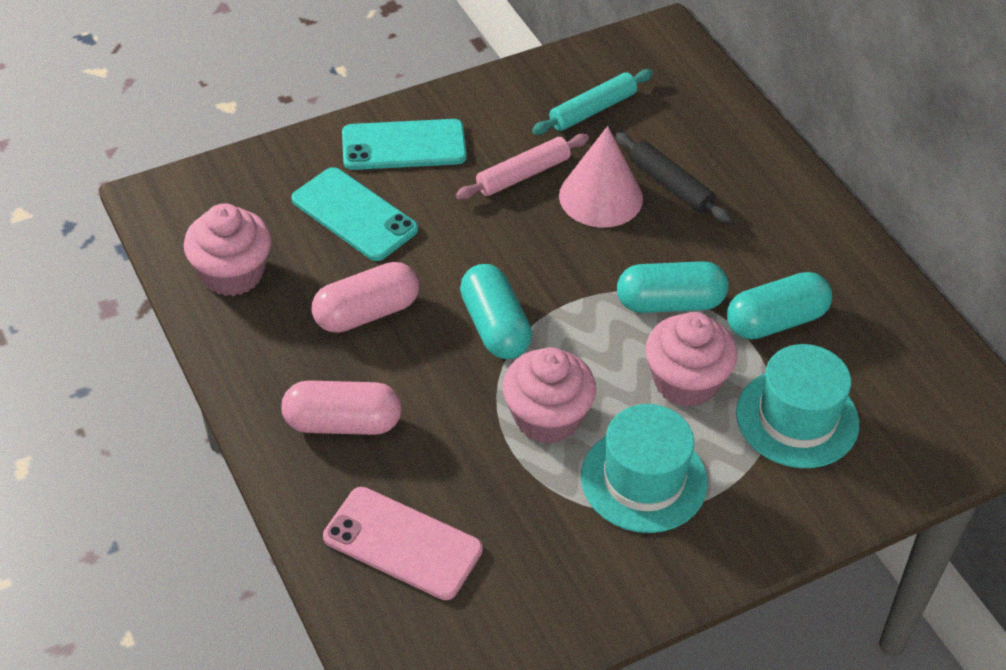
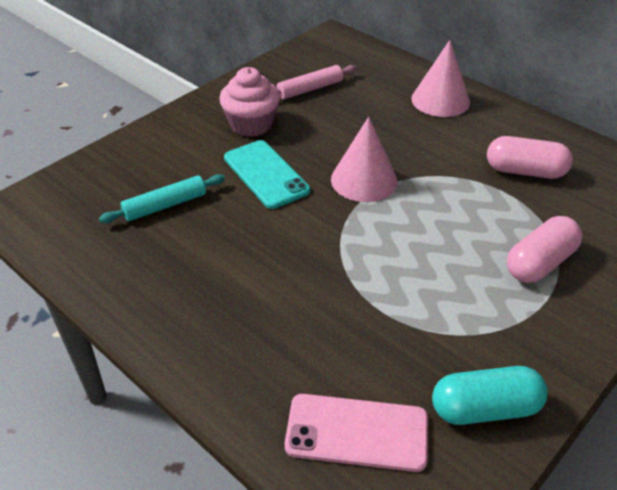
black rolling pin: 1 -> 0
pink cone: 1 -> 2
pink cupcake: 3 -> 1
turquoise capsule: 3 -> 1
turquoise hat: 2 -> 0
turquoise phone: 2 -> 1

